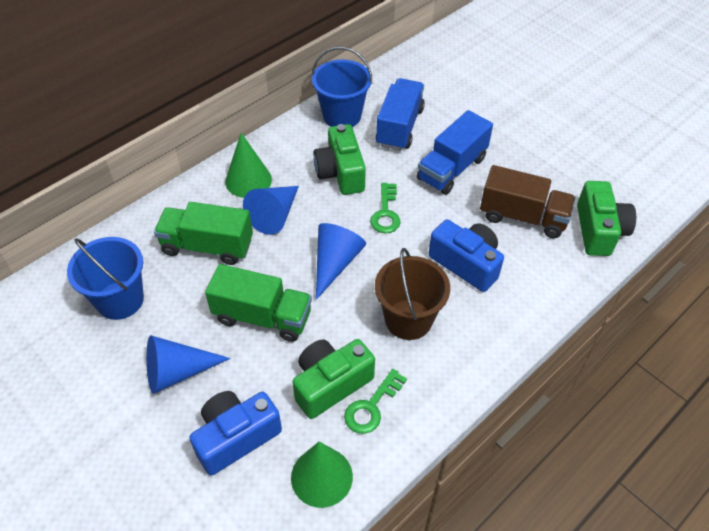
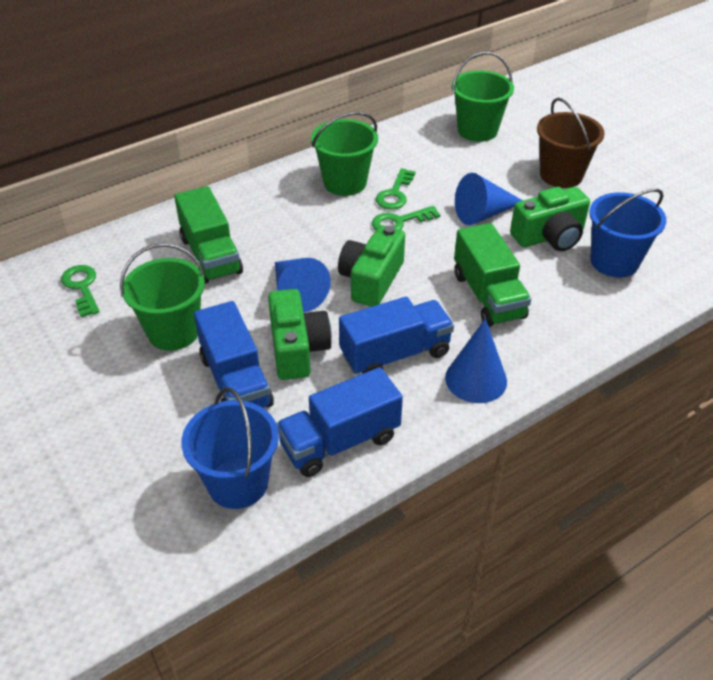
blue camera: 2 -> 0
blue truck: 2 -> 3
brown truck: 1 -> 0
green bucket: 0 -> 3
green cone: 2 -> 0
green key: 2 -> 3

